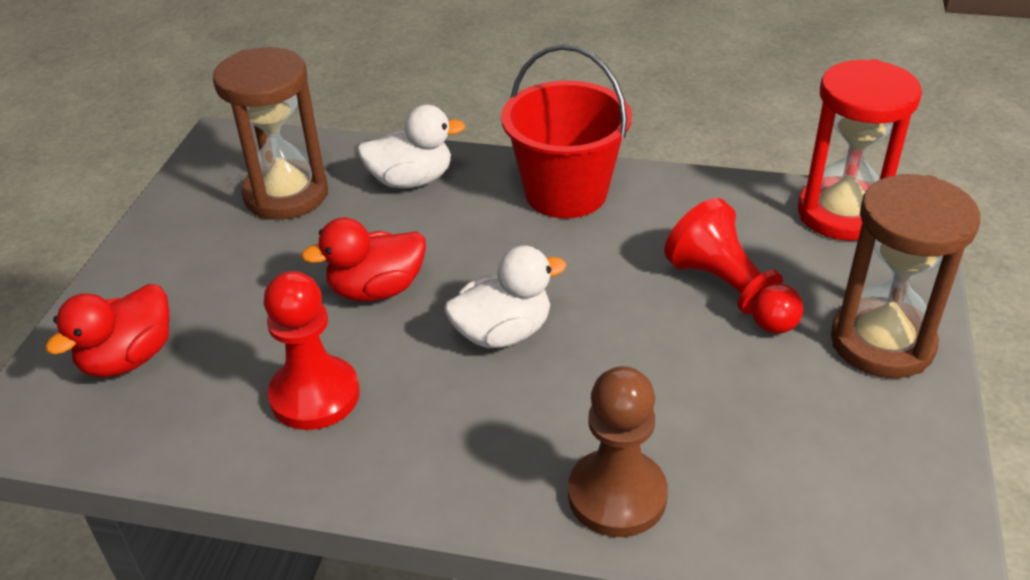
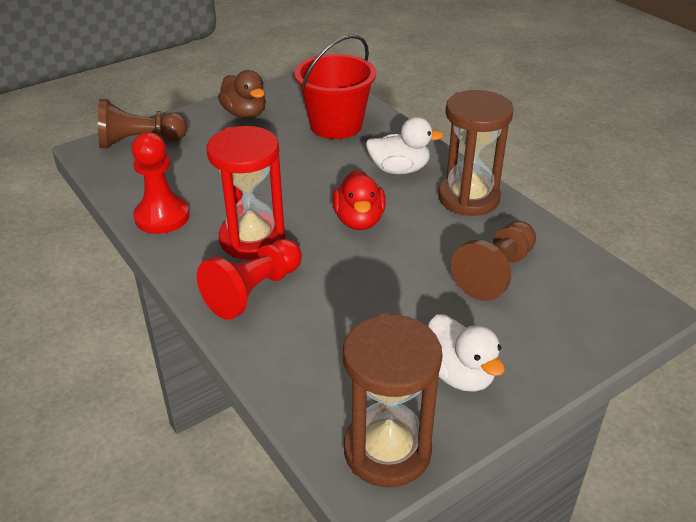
brown duck: 0 -> 1
brown pawn: 1 -> 2
red duck: 2 -> 1

